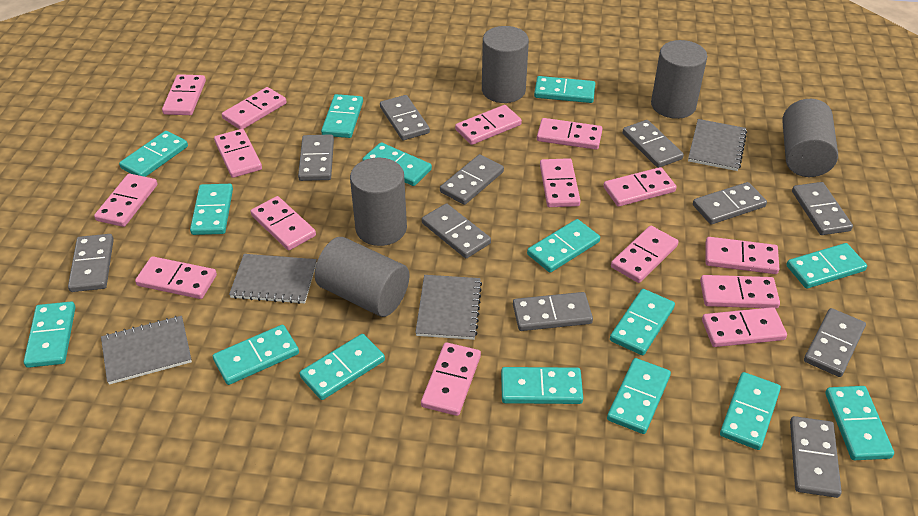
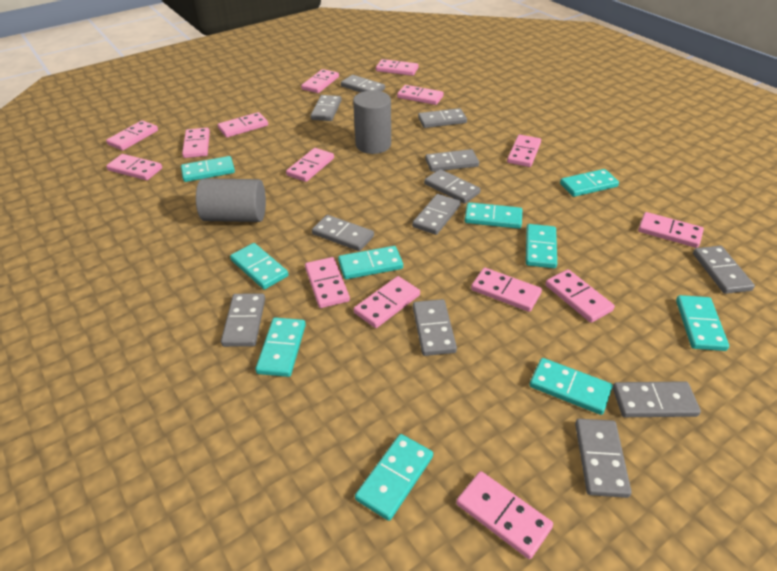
grey cylinder: 5 -> 2
grey domino: 11 -> 12
grey notebook: 4 -> 0
turquoise domino: 15 -> 10

